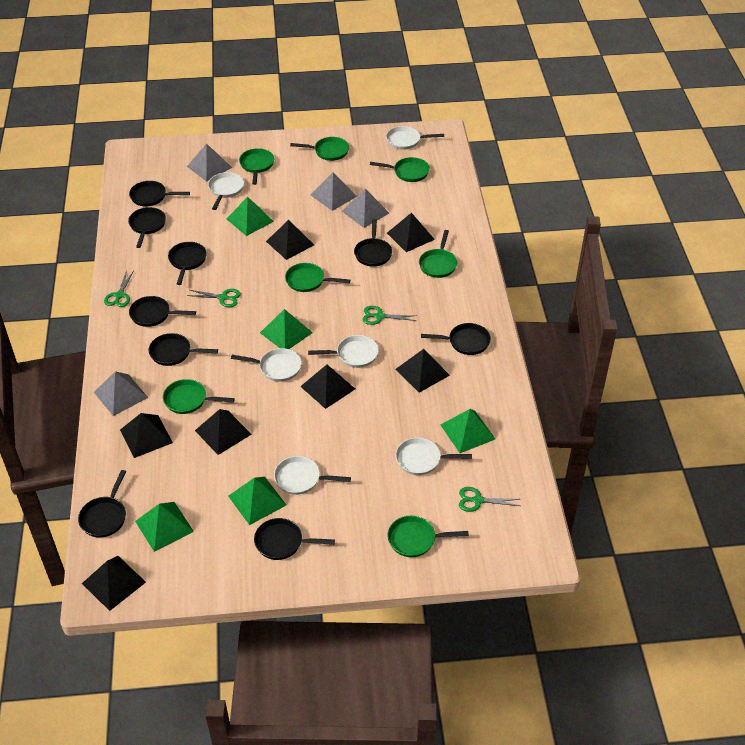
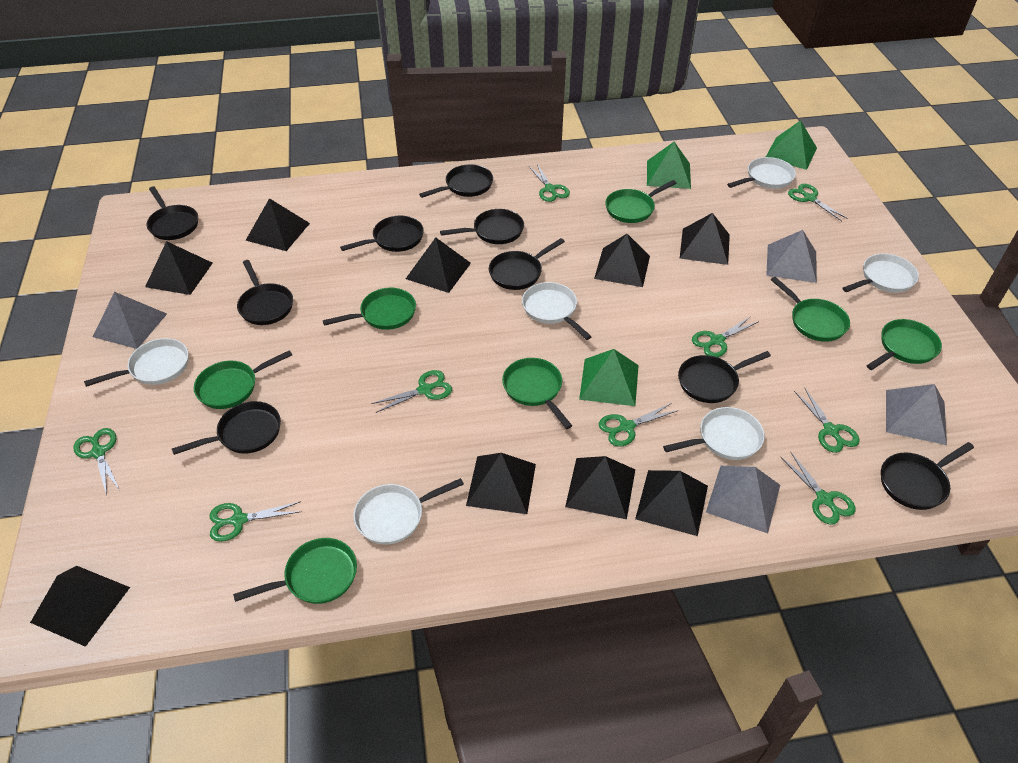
black pyramid: 7 -> 9
green pyramid: 5 -> 3
green scissors: 4 -> 9

